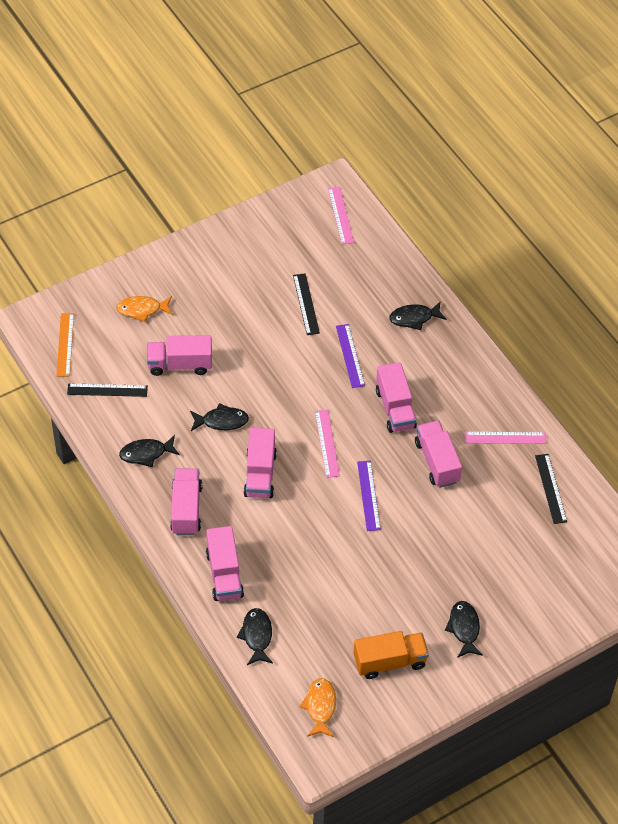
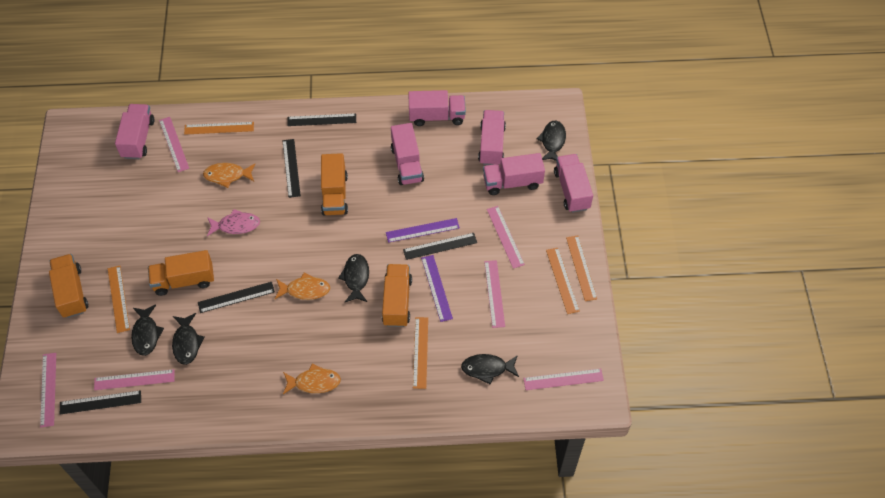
black ruler: 3 -> 5
orange fish: 2 -> 3
orange ruler: 1 -> 5
orange truck: 1 -> 4
pink fish: 0 -> 1
pink ruler: 3 -> 6

